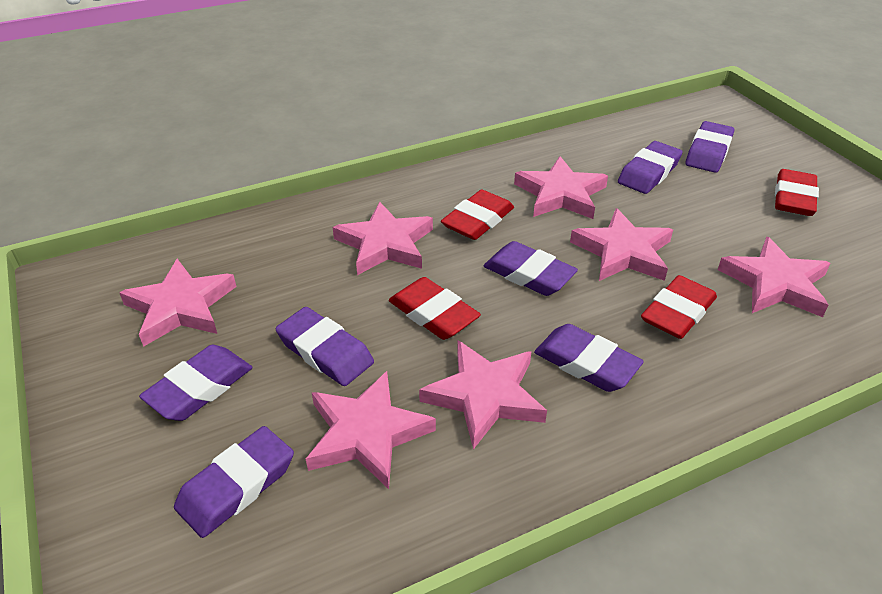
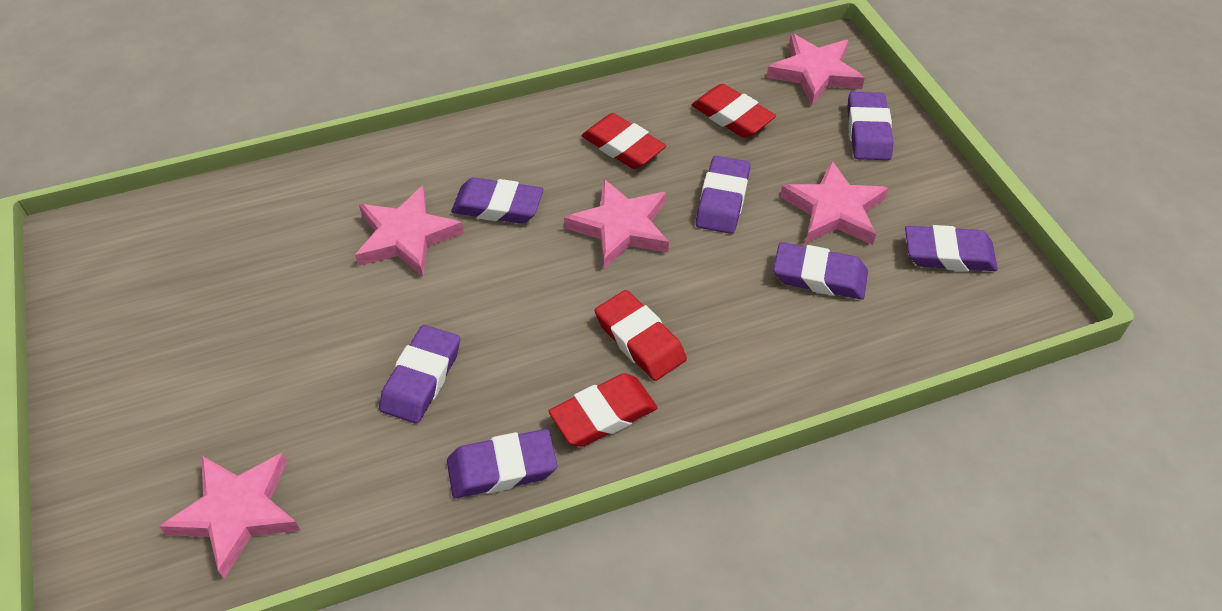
pink star: 7 -> 5

